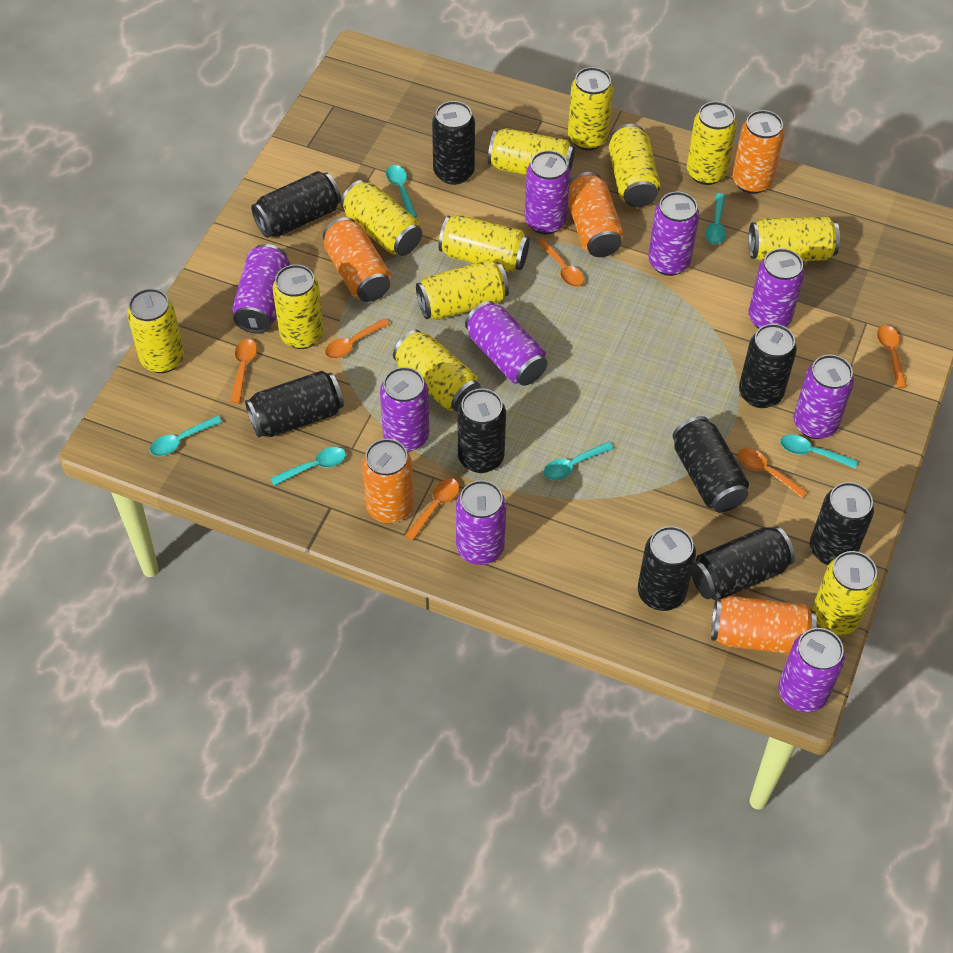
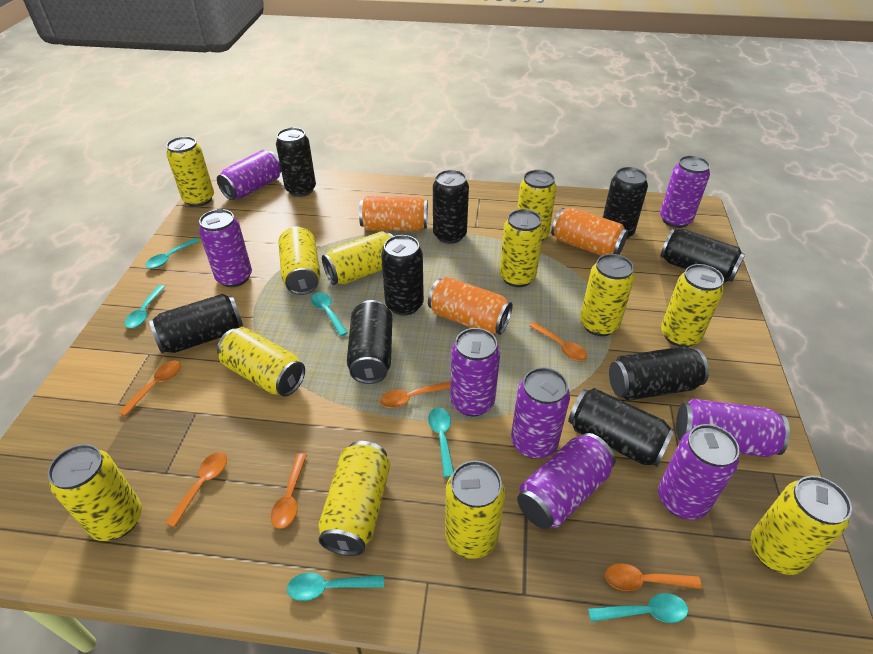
orange can: 5 -> 3
purple can: 9 -> 8

